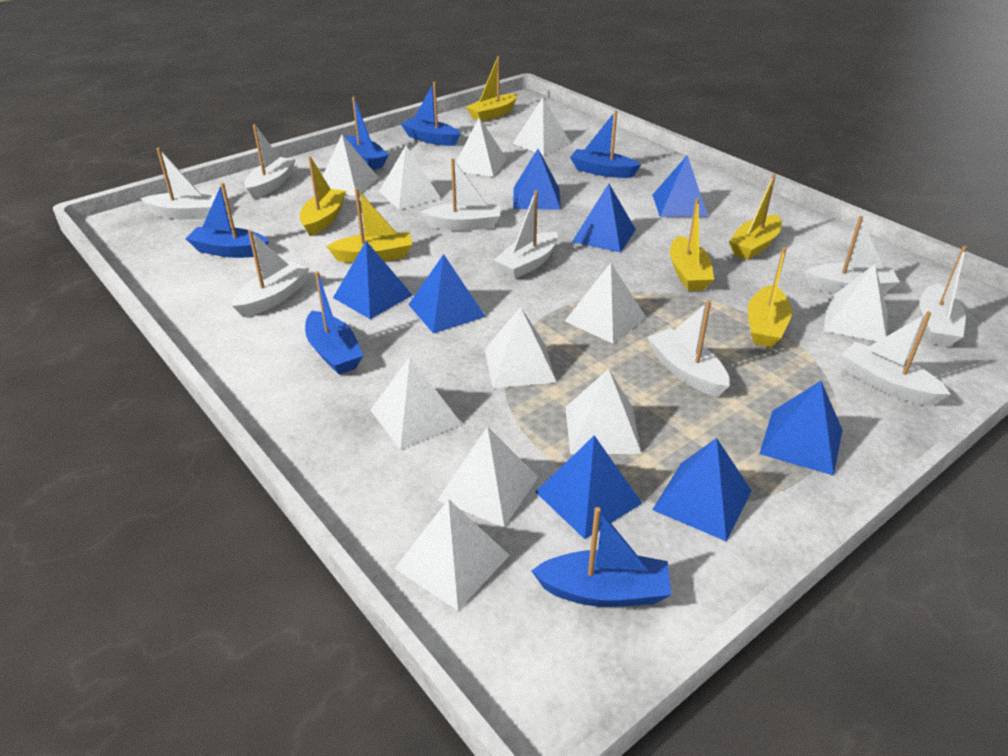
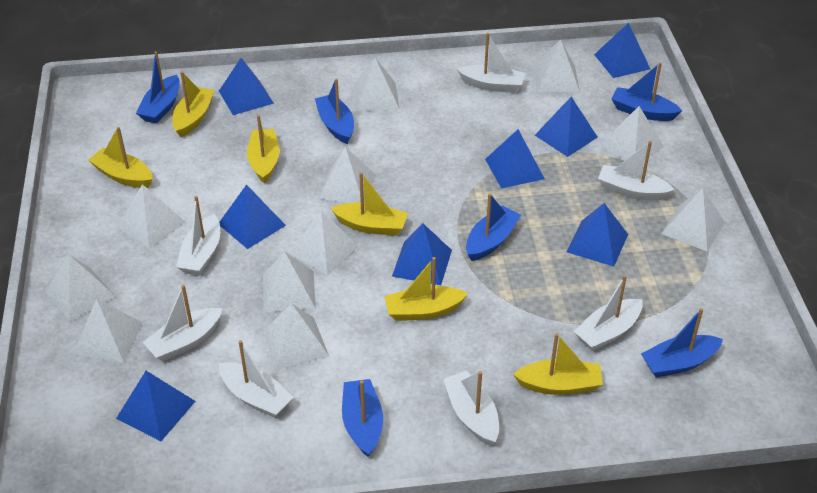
white boat: 9 -> 7

